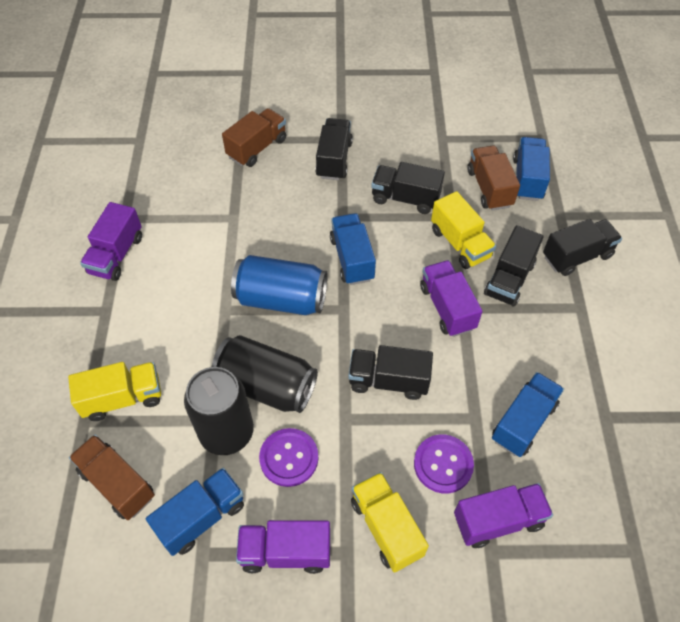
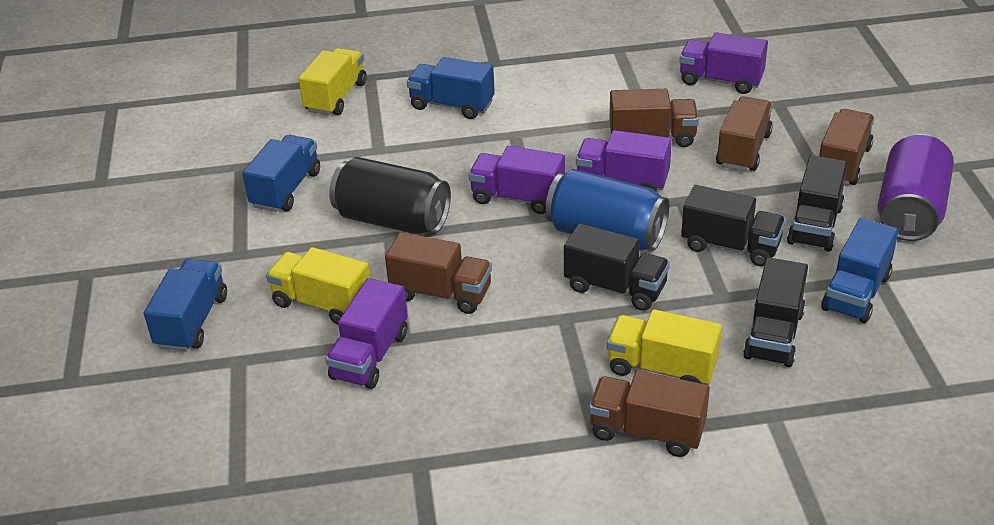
black can: 2 -> 1
black truck: 5 -> 4
brown truck: 3 -> 5
purple button: 2 -> 0
purple can: 0 -> 1

